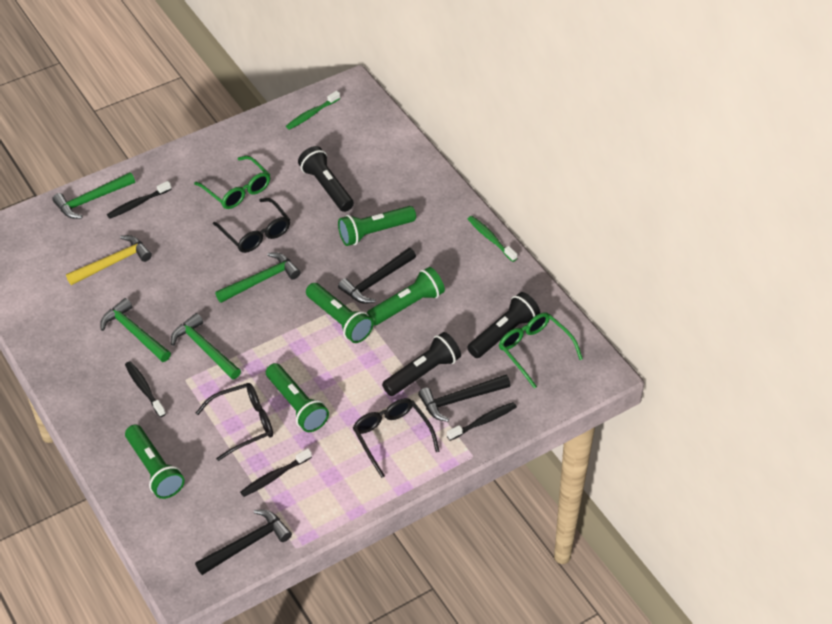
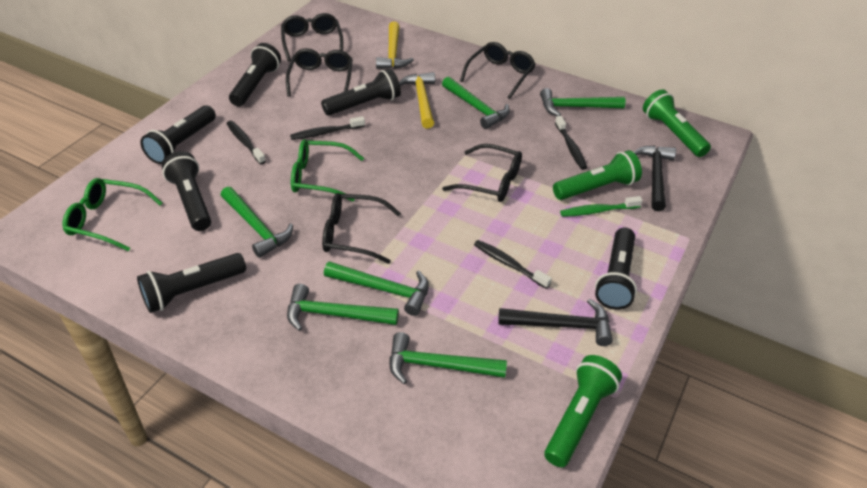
black flashlight: 3 -> 6
black glasses: 3 -> 5
black hammer: 3 -> 2
green flashlight: 5 -> 3
green hammer: 4 -> 6
green toothbrush: 2 -> 1
yellow hammer: 1 -> 2

